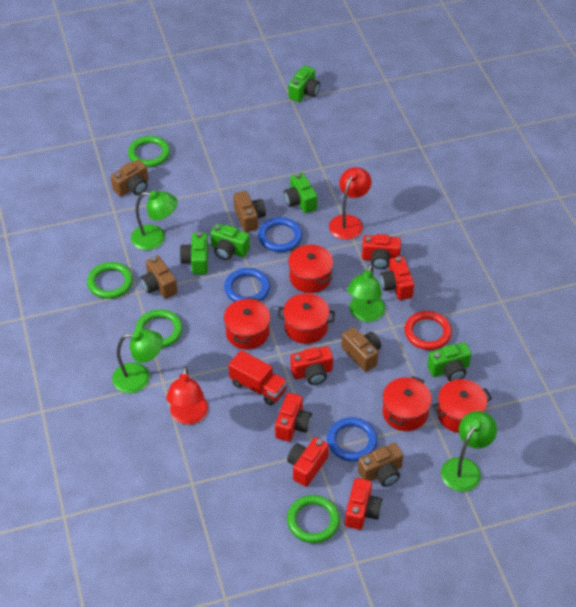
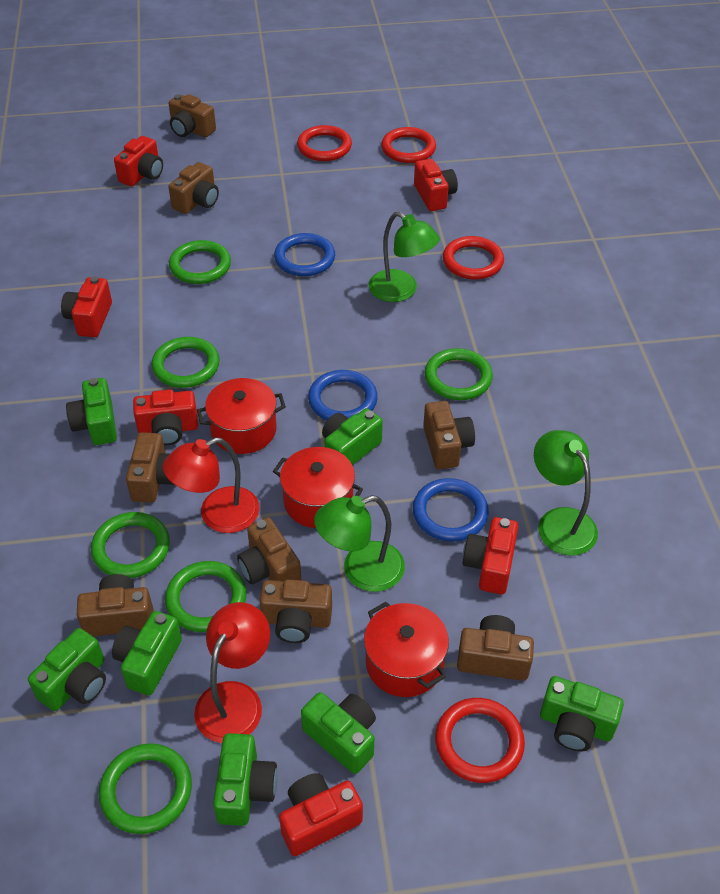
brown camera: 5 -> 8
green camera: 5 -> 7
green lamp: 4 -> 3
green ring: 4 -> 6
red pot: 5 -> 3
red ring: 1 -> 4
red truck: 1 -> 0

